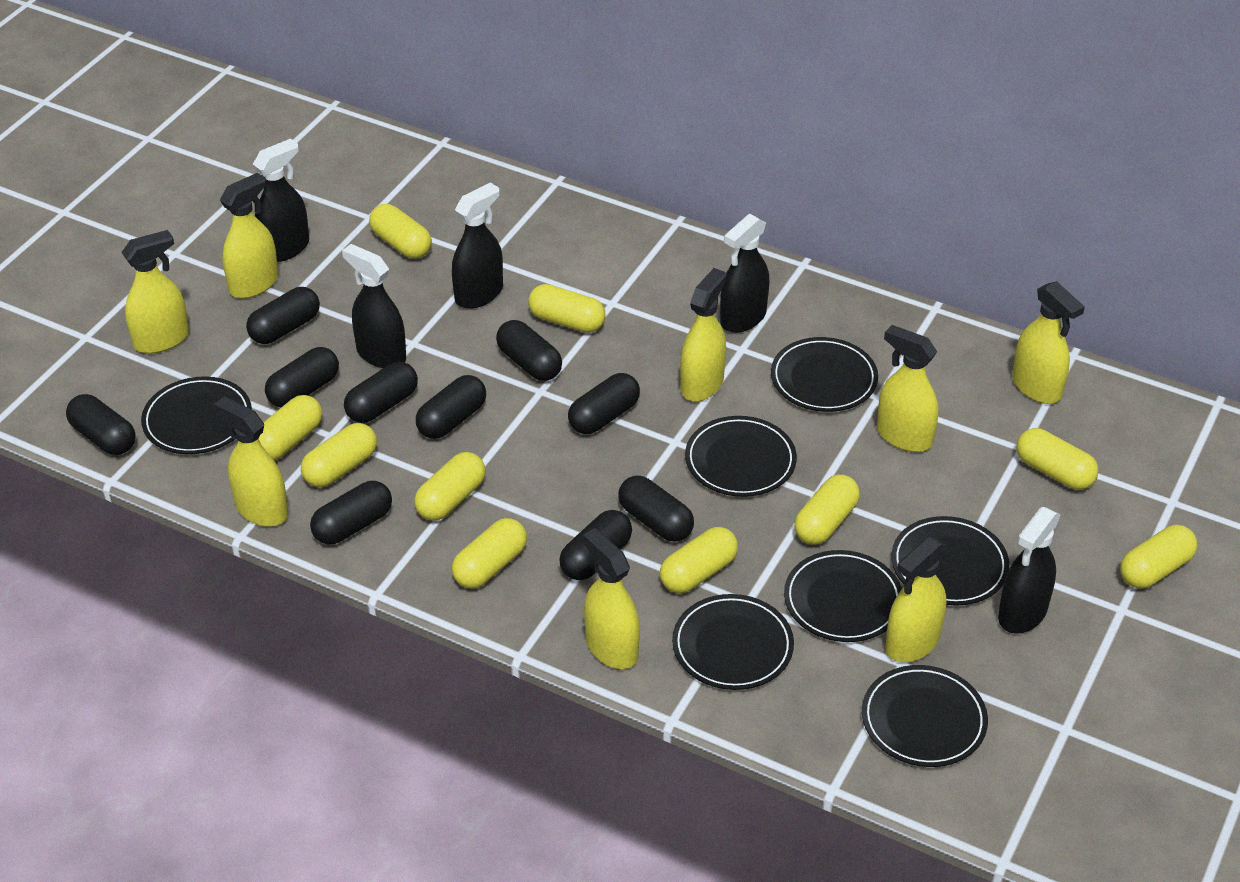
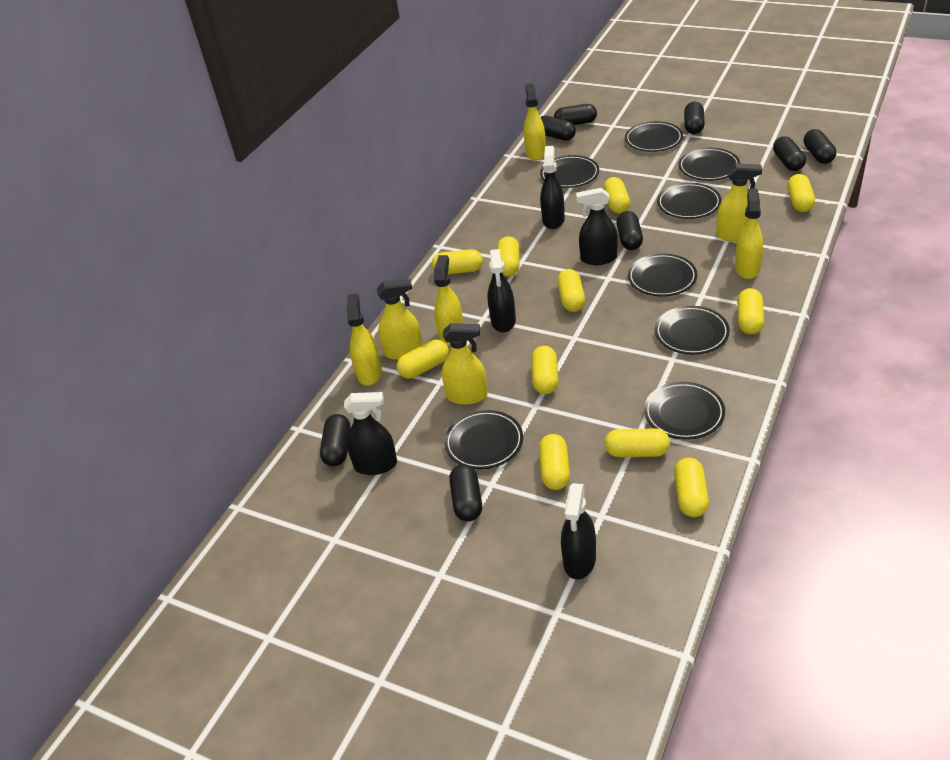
black capsule: 10 -> 8
black plate: 7 -> 8
yellow capsule: 10 -> 11
yellow spray bottle: 8 -> 7

